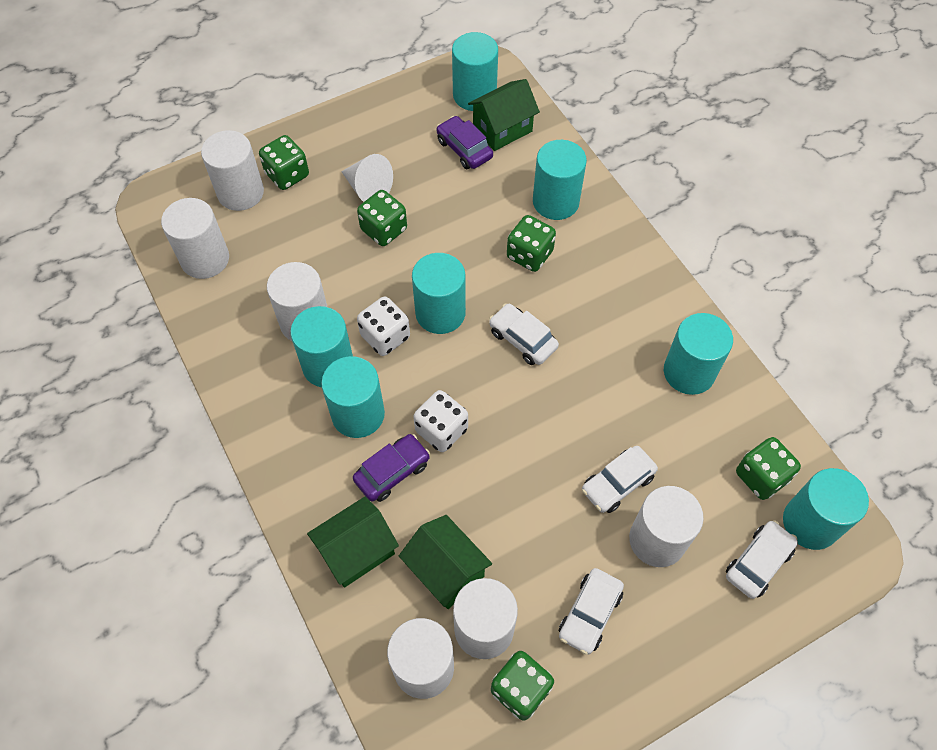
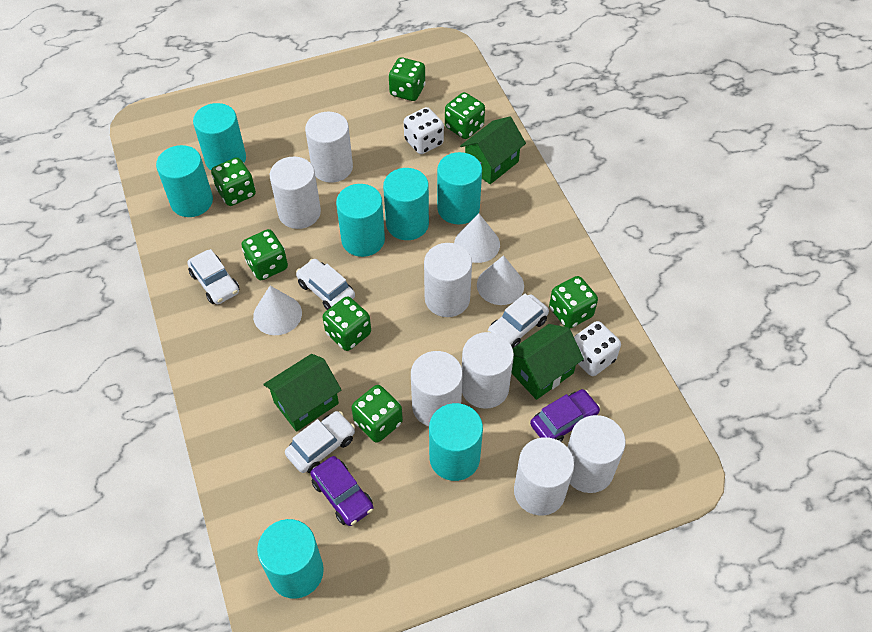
green dice: 5 -> 7
white cone: 1 -> 3
white cylinder: 6 -> 7

